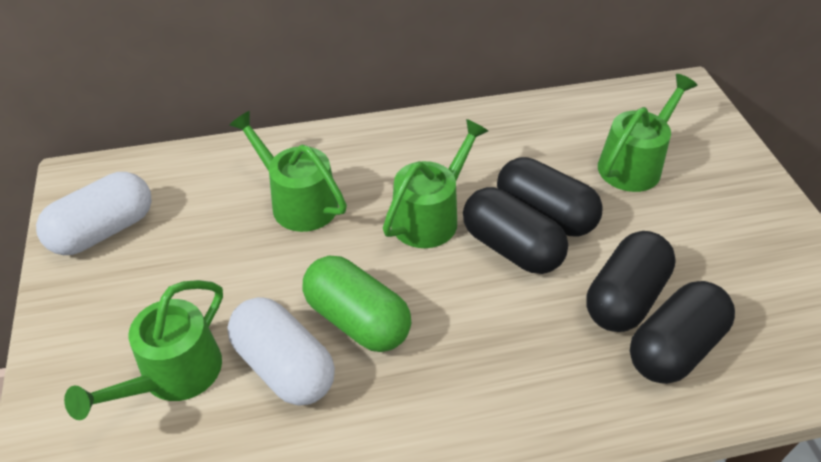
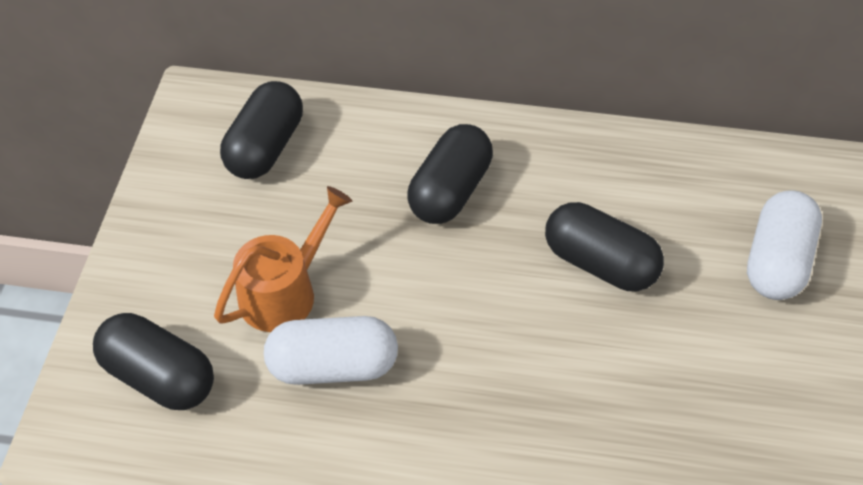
green capsule: 1 -> 0
green watering can: 4 -> 0
orange watering can: 0 -> 1

